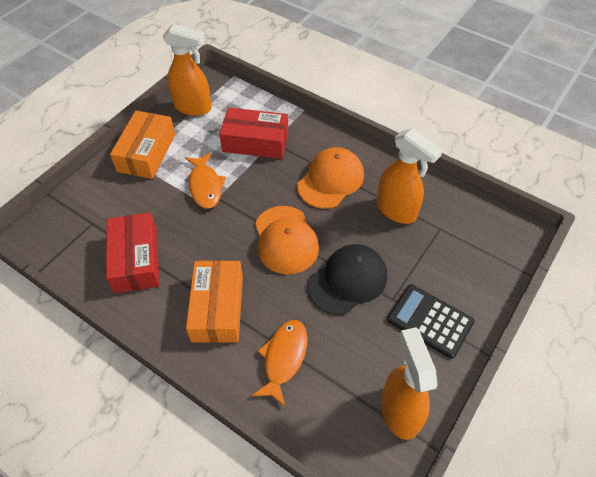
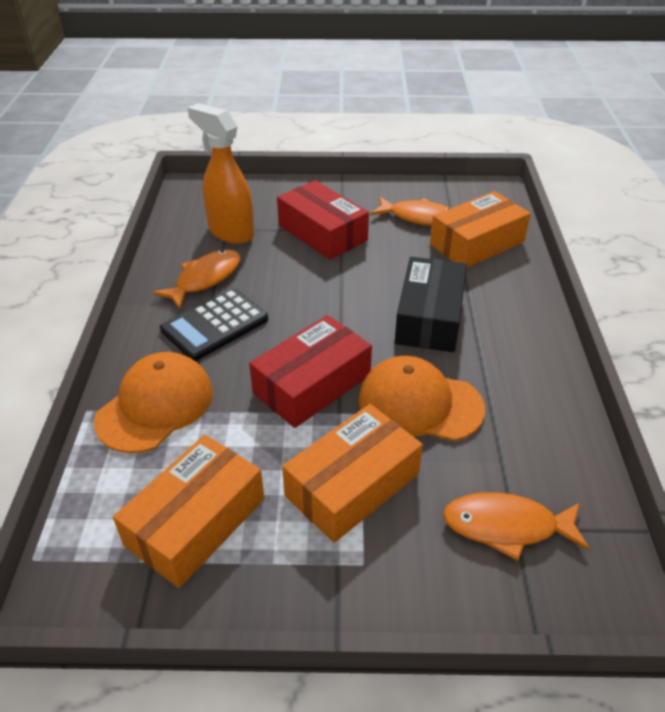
black box: 0 -> 1
black cap: 1 -> 0
orange box: 2 -> 3
orange fish: 2 -> 3
orange spray bottle: 3 -> 1

